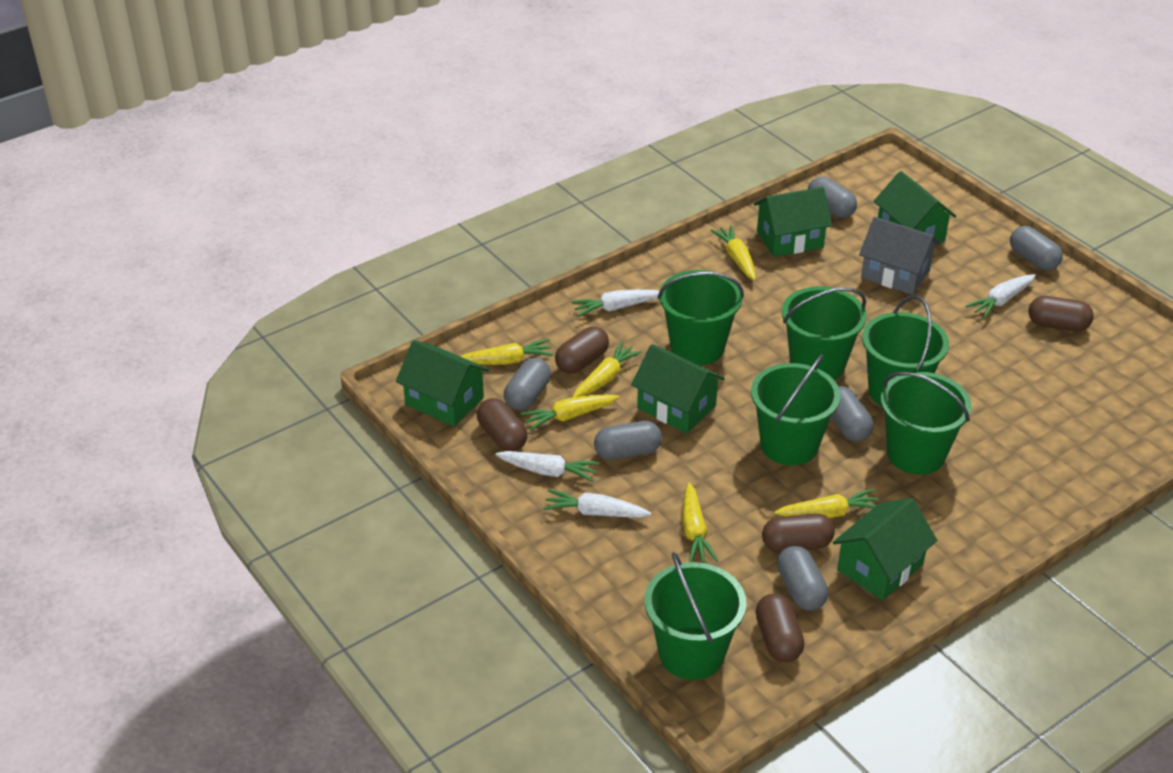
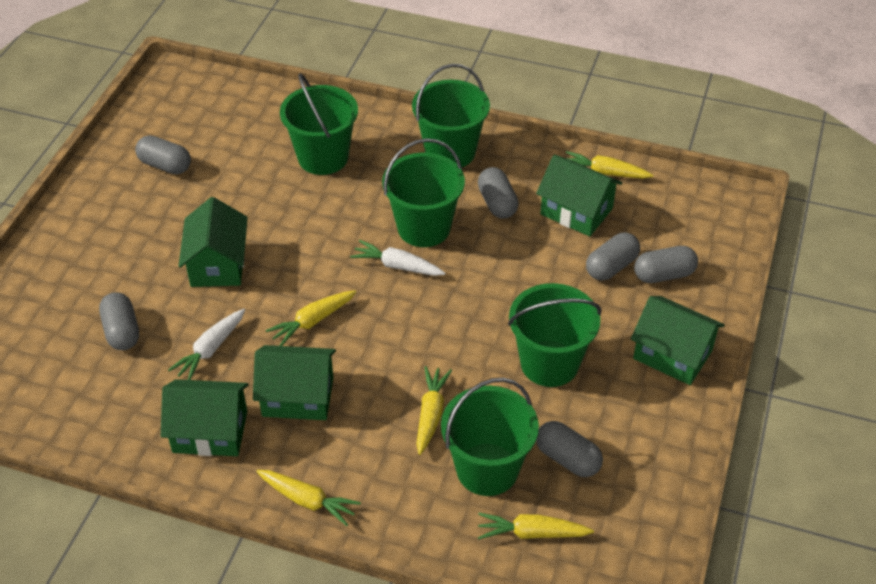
brown capsule: 5 -> 0
green bucket: 6 -> 5
grey house: 1 -> 0
white carrot: 4 -> 2
yellow carrot: 6 -> 5

